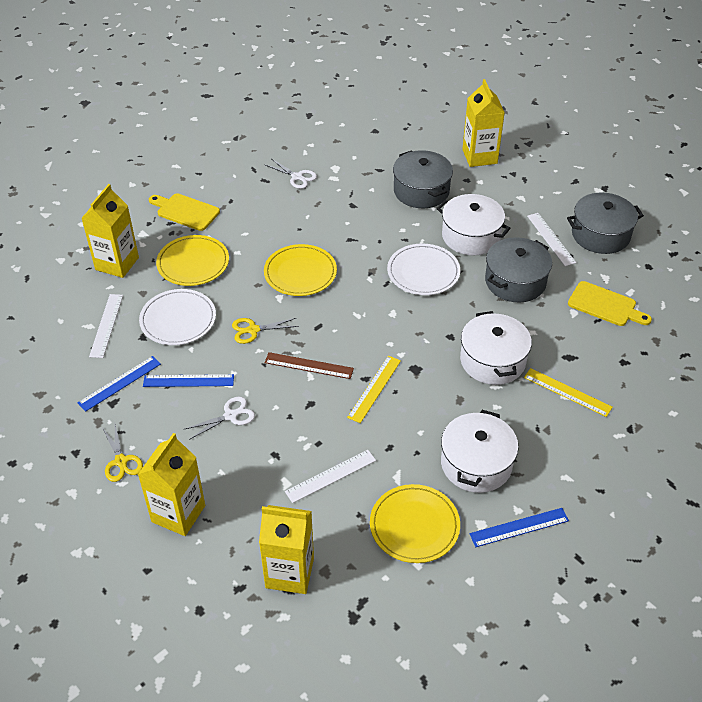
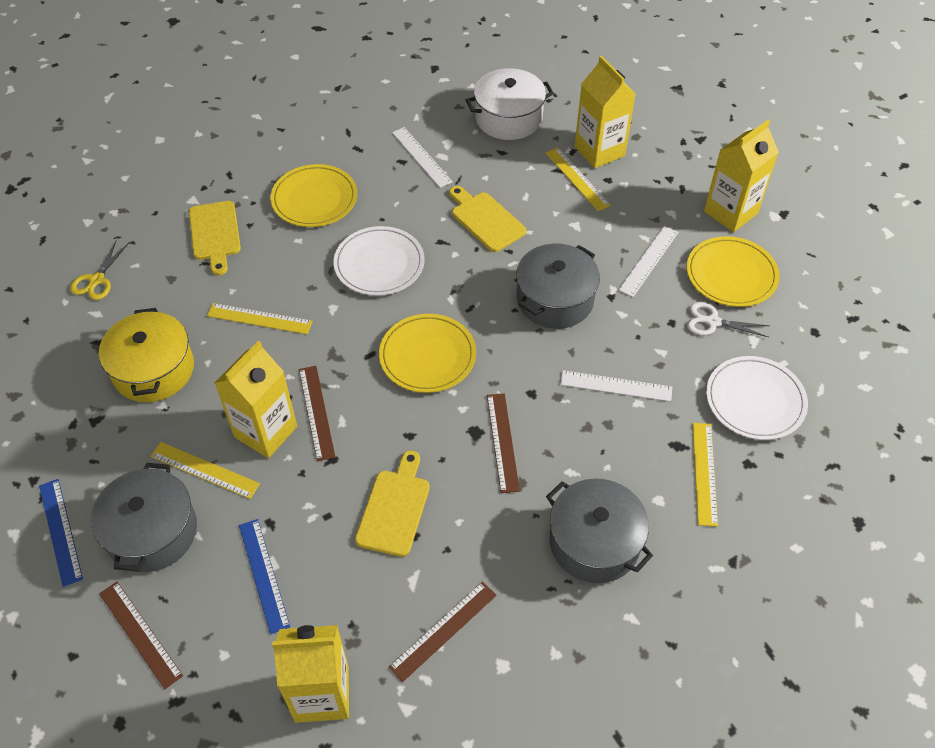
blue ruler: 3 -> 2
brown ruler: 1 -> 4
white pot: 3 -> 1
white scissors: 2 -> 1
yellow cutting board: 2 -> 3
yellow pot: 0 -> 1
yellow ruler: 2 -> 4
yellow scissors: 2 -> 1

